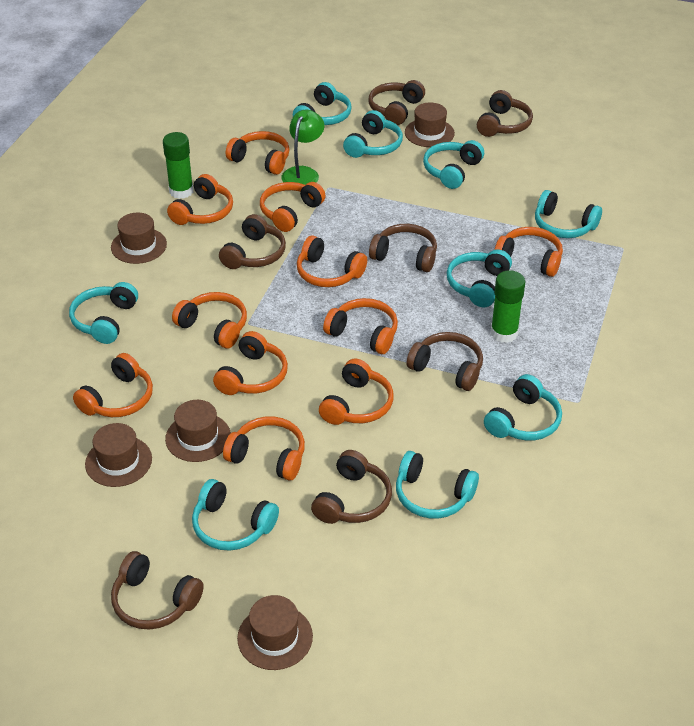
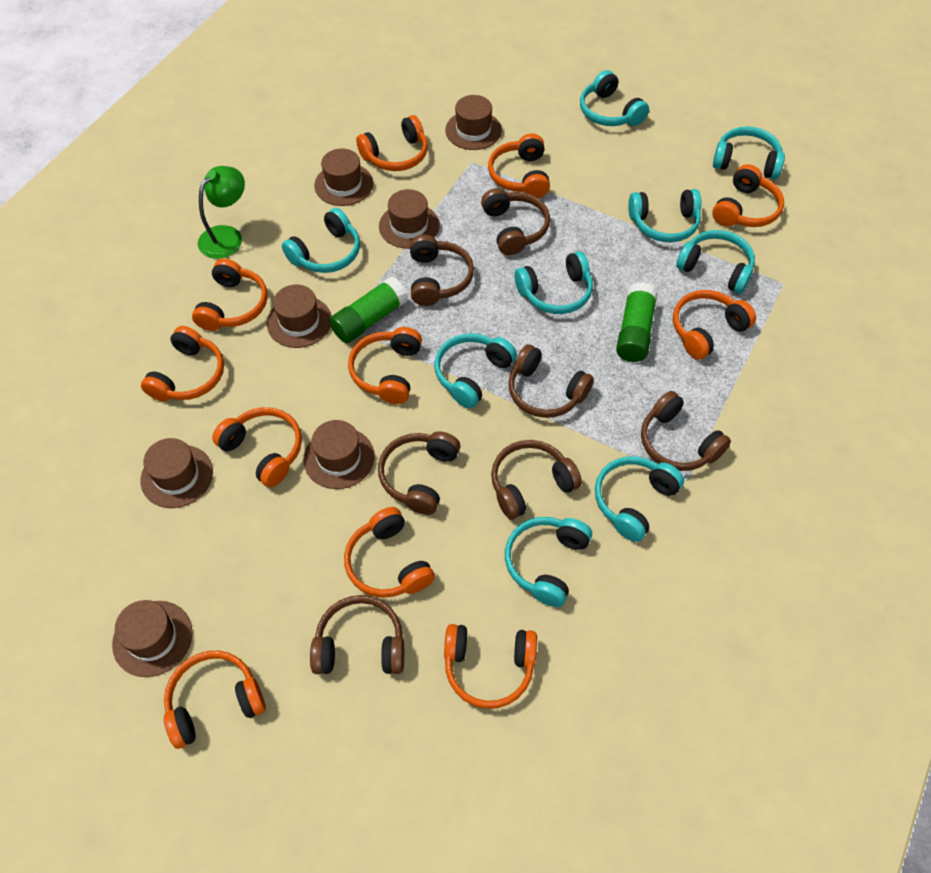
brown hat: 5 -> 7

